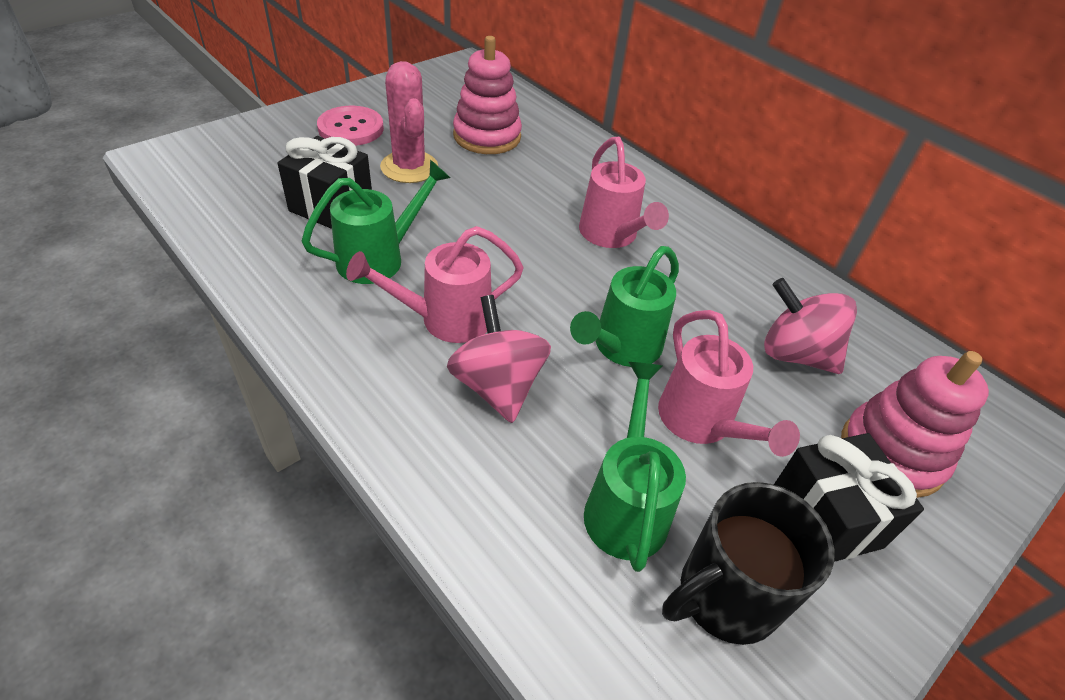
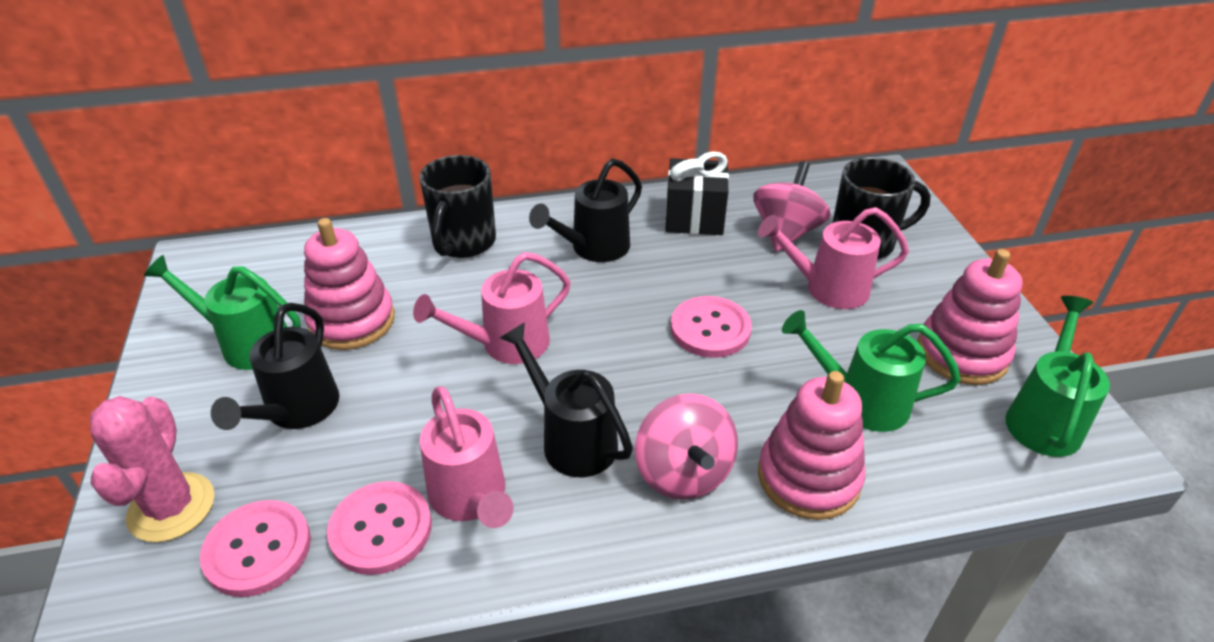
black gift: 2 -> 1
black mug: 1 -> 2
black watering can: 0 -> 3
pink button: 1 -> 3
pink stacking toy: 2 -> 3

